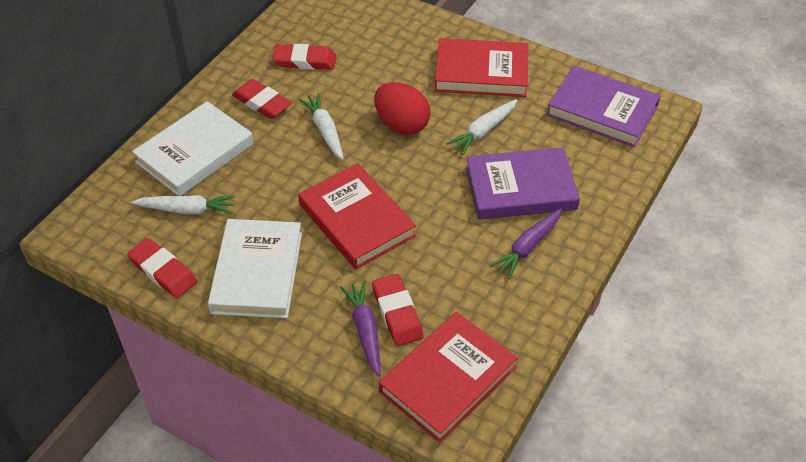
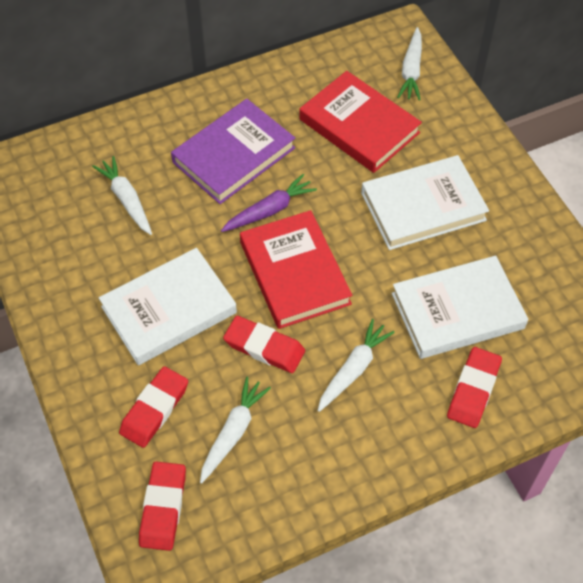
purple book: 2 -> 1
purple carrot: 2 -> 1
red book: 3 -> 2
red egg: 1 -> 0
white book: 2 -> 3
white carrot: 3 -> 4

